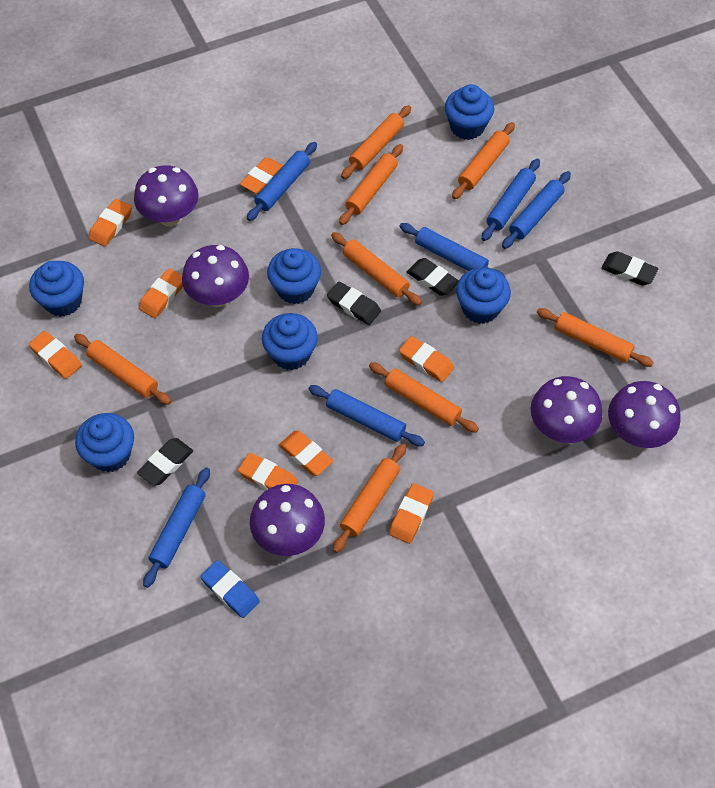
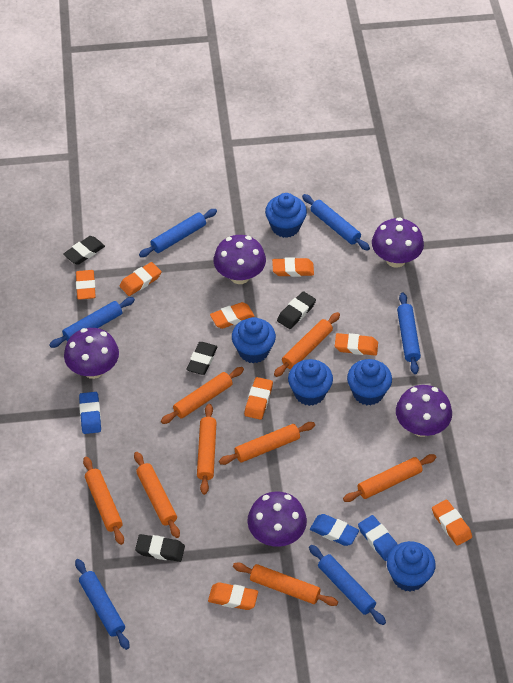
blue cupcake: 6 -> 5
blue eraser: 1 -> 3

